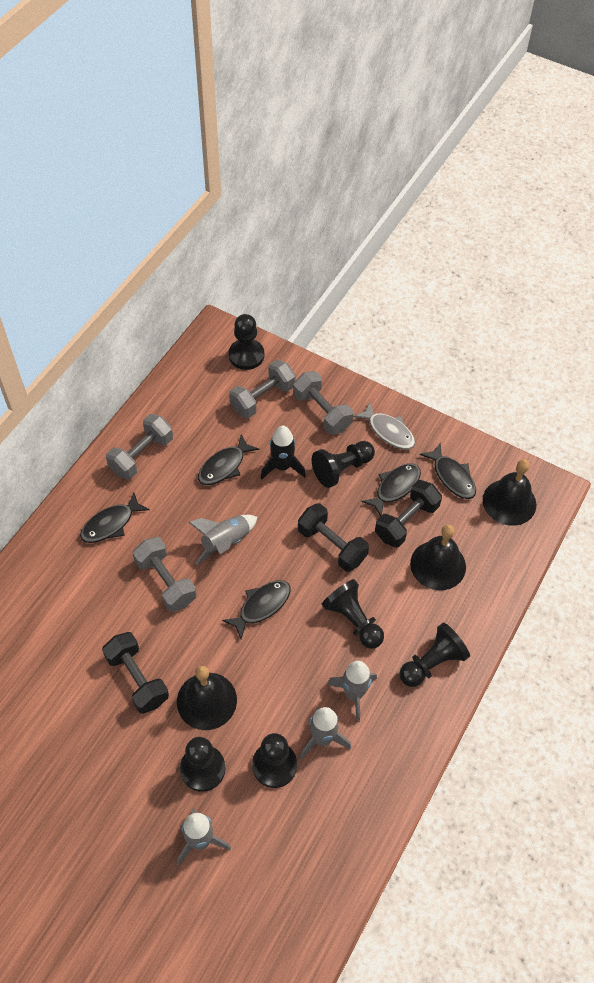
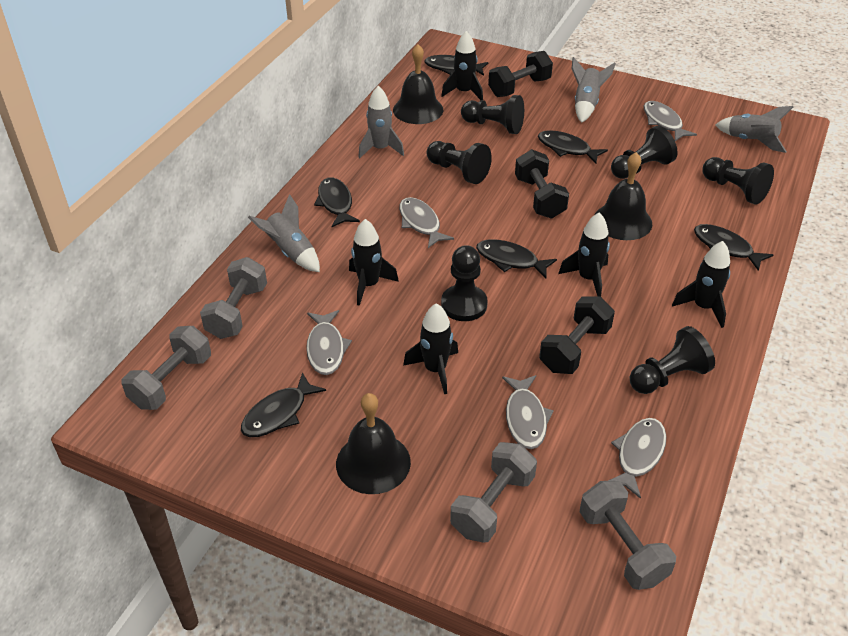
black fish: 5 -> 6
black rocket: 1 -> 5
grey fish: 1 -> 5

